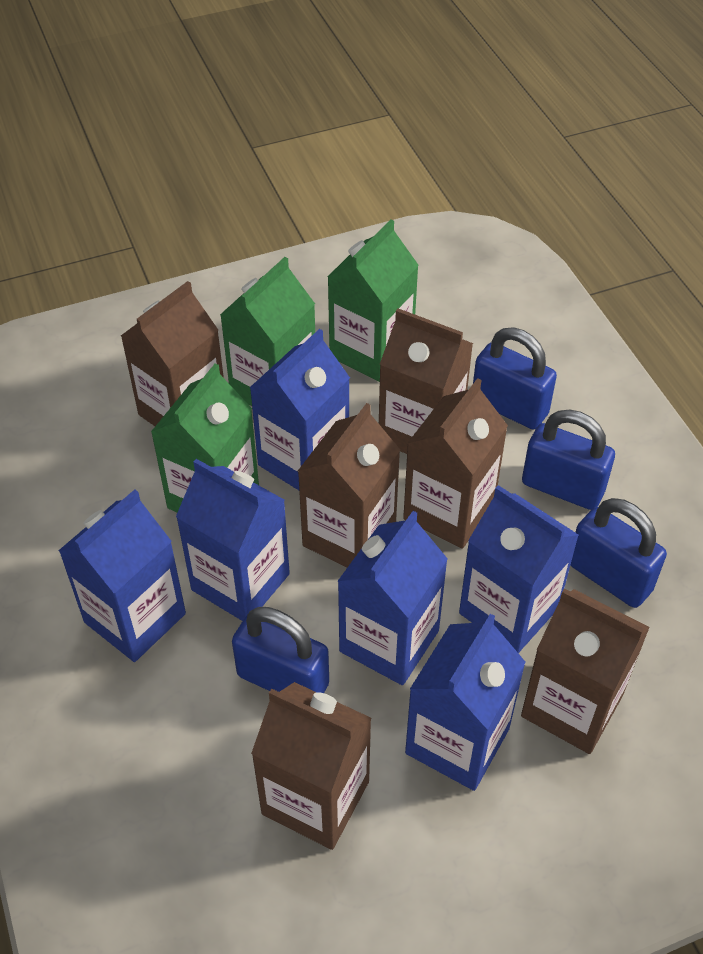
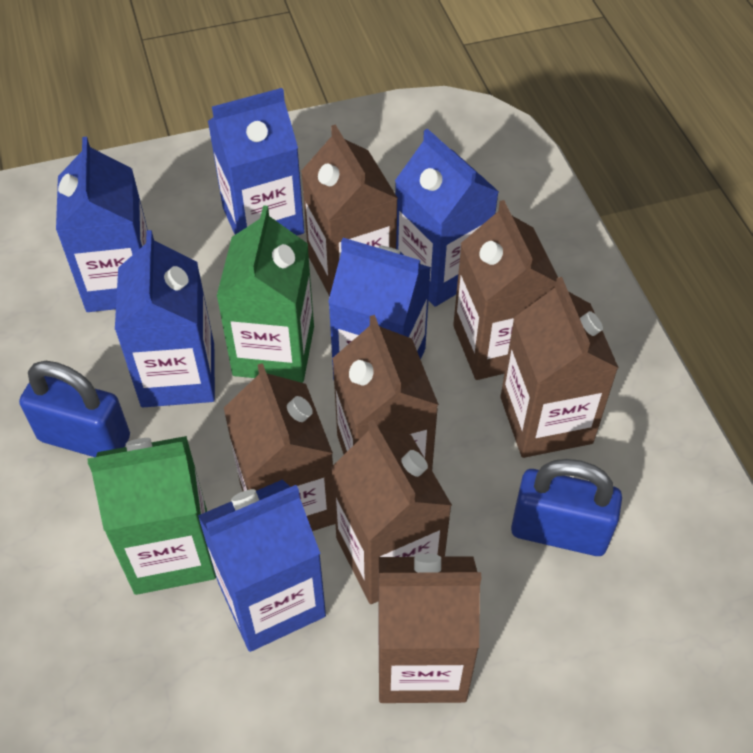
blue padlock: 4 -> 2
brown carton: 6 -> 7
green carton: 3 -> 2

